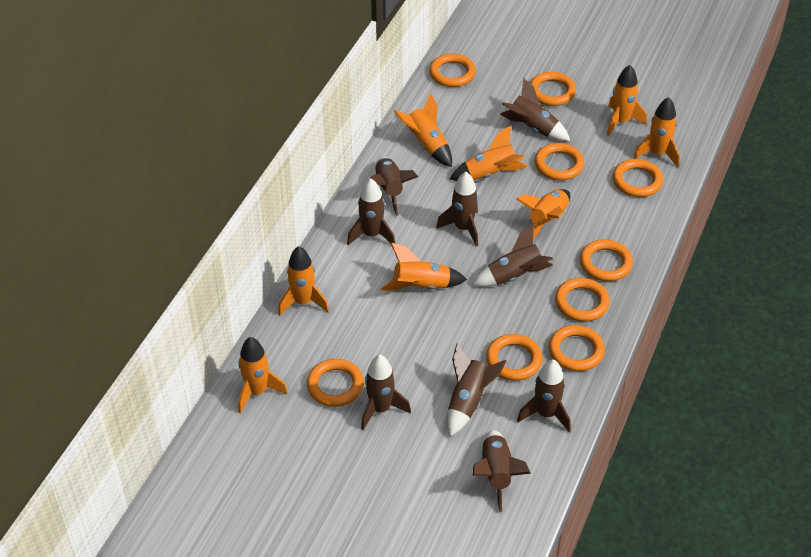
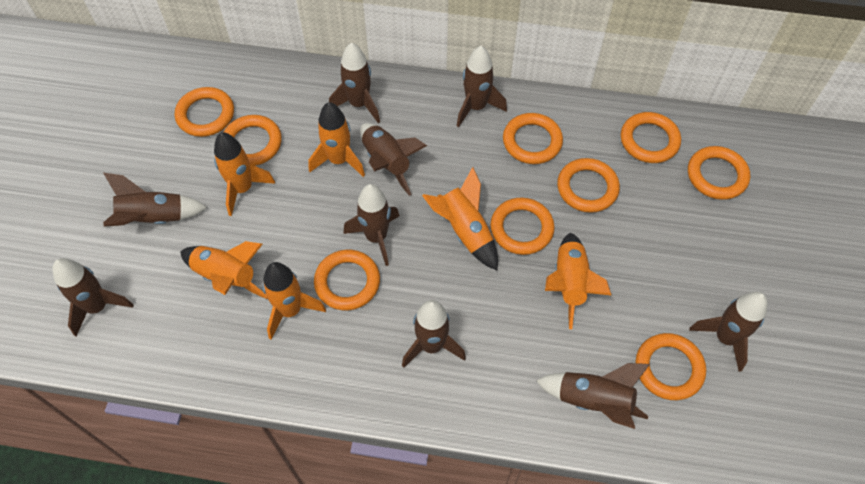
orange rocket: 8 -> 6

